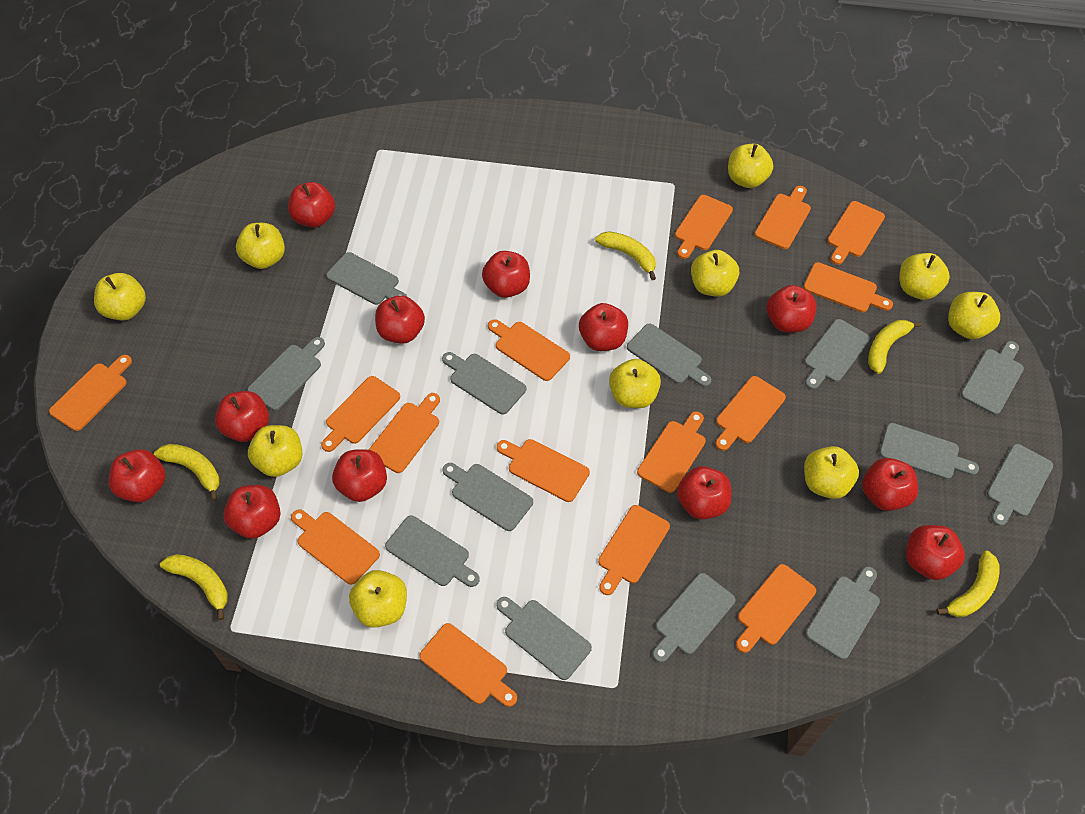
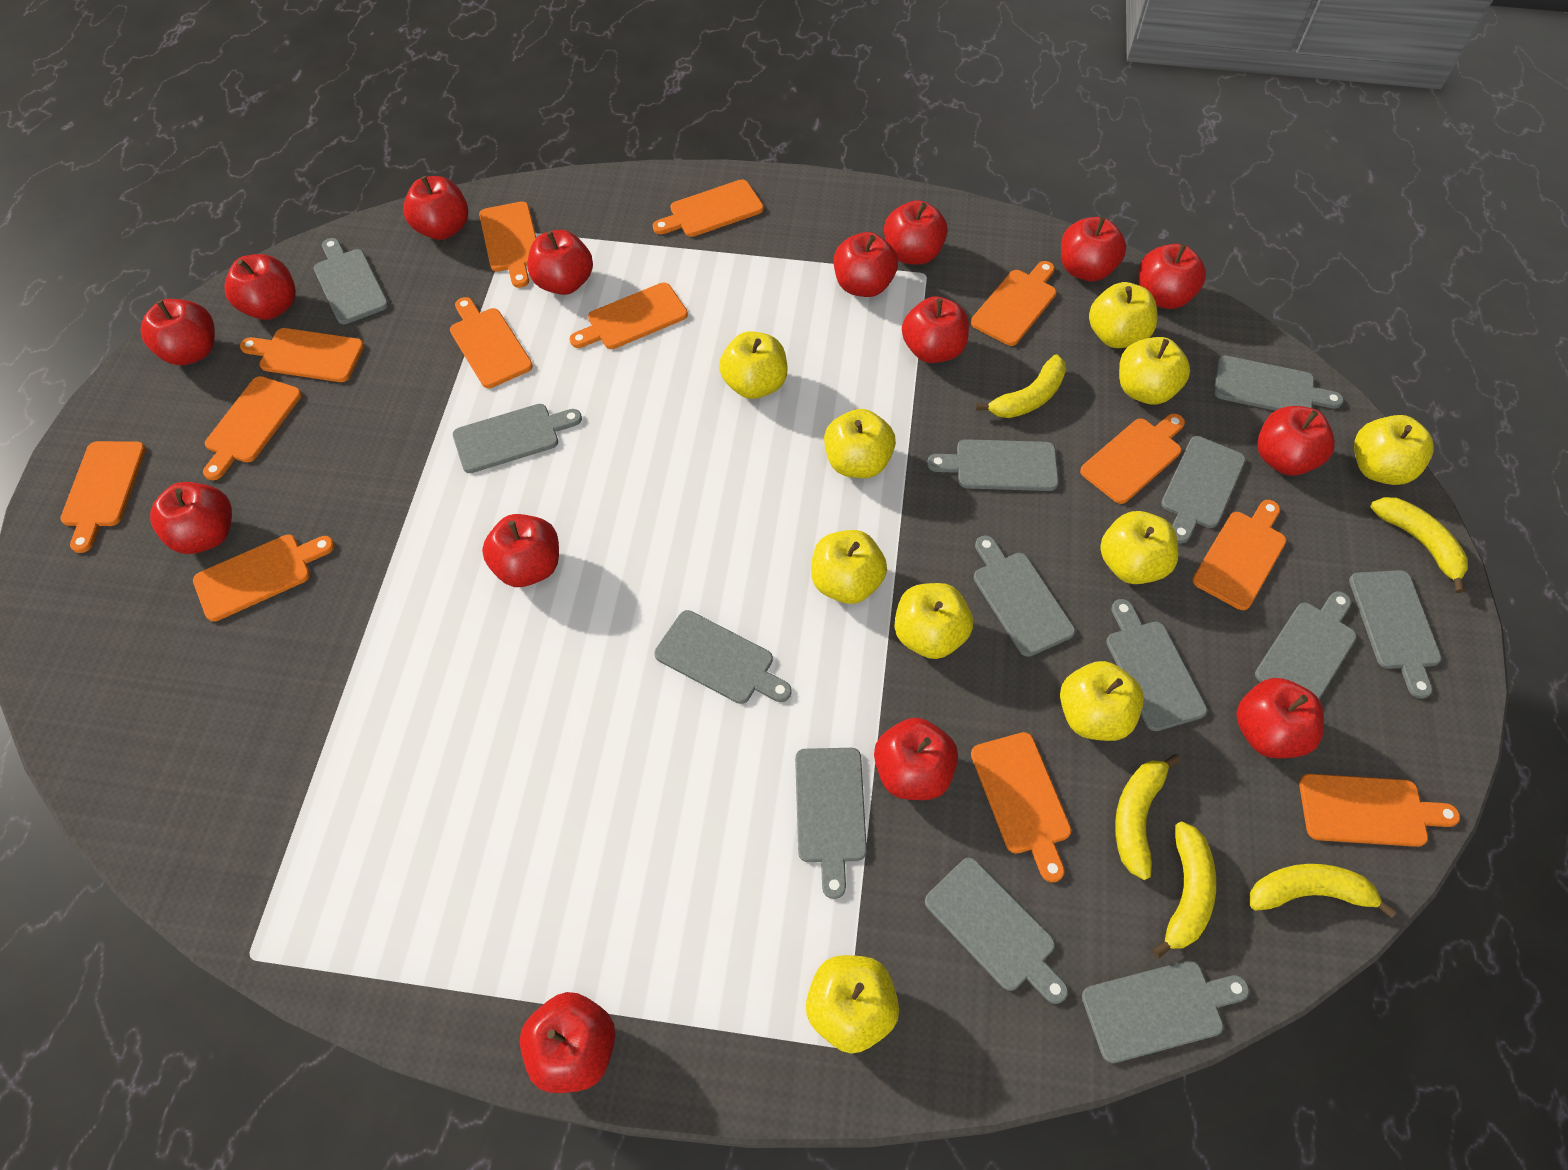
orange cutting board: 15 -> 13
red apple: 12 -> 15

